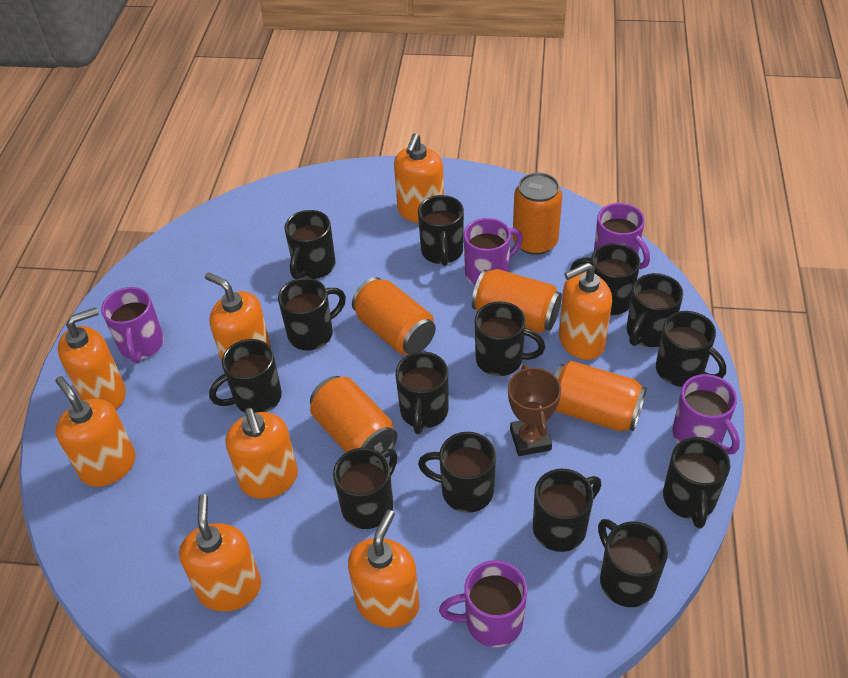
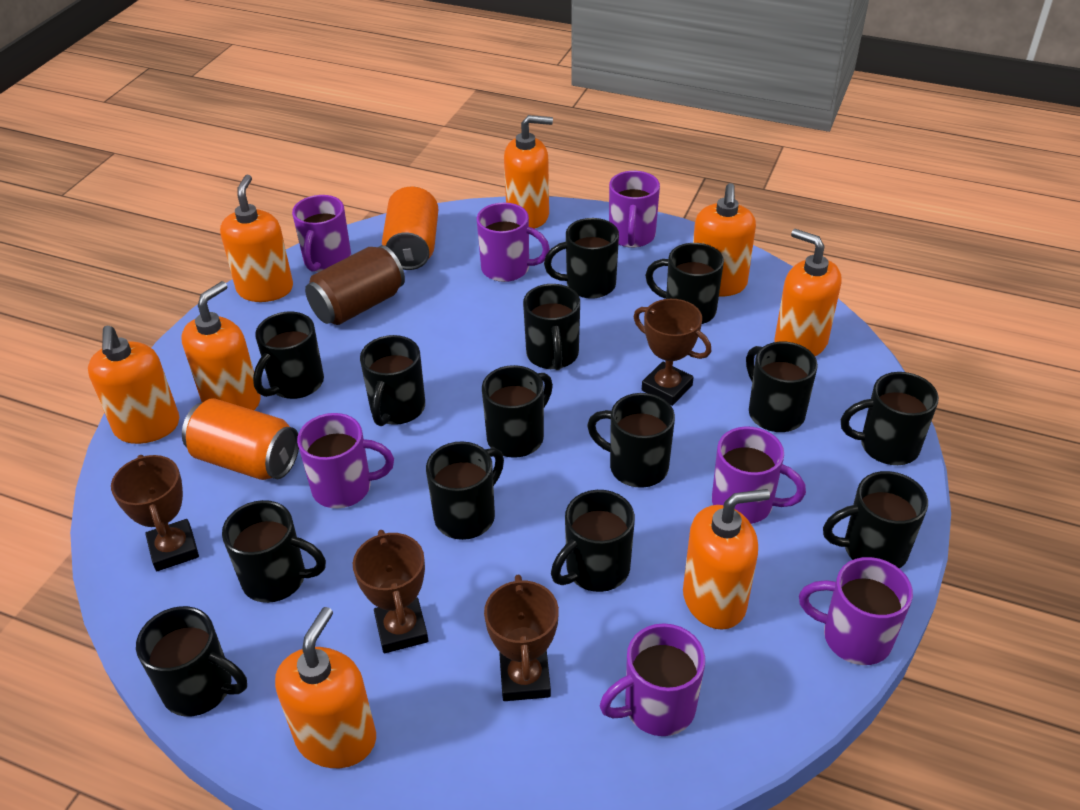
brown can: 0 -> 1
brown trophy: 1 -> 4
orange can: 5 -> 2
purple mug: 5 -> 7

